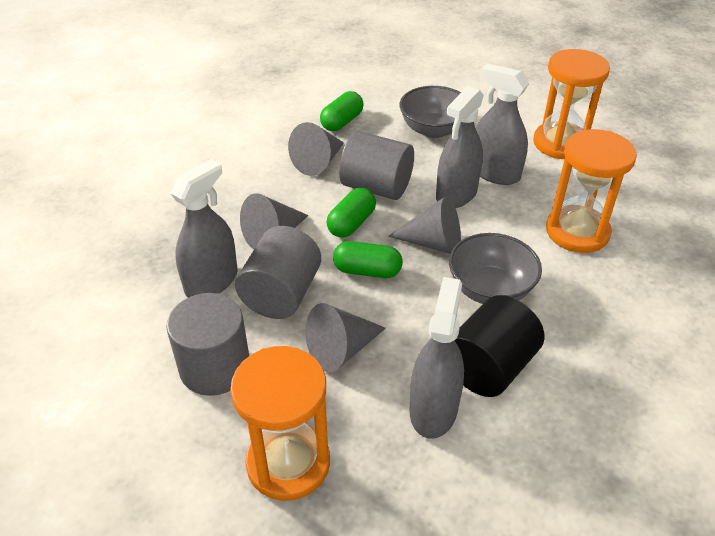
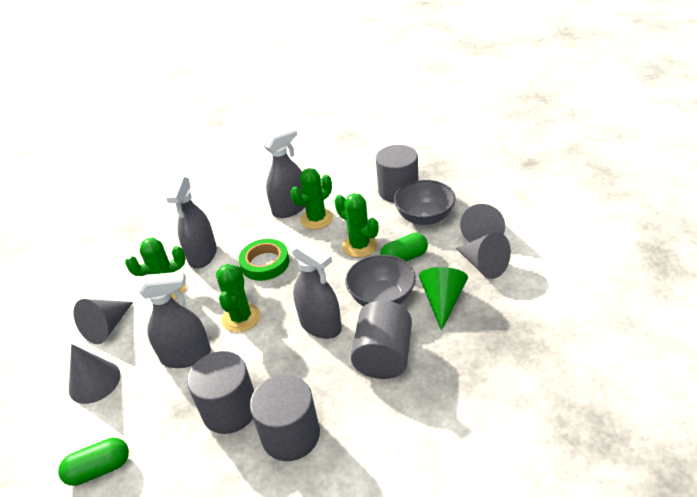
black cylinder: 1 -> 0
green cactus: 0 -> 4
green capsule: 3 -> 2
green cone: 0 -> 1
green tape: 0 -> 1
grey cylinder: 3 -> 4
orange hourglass: 3 -> 0

